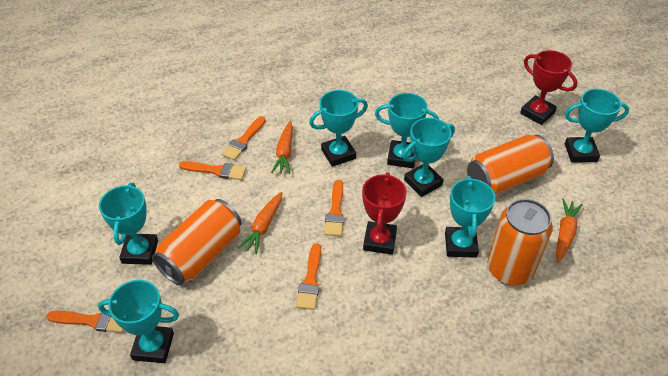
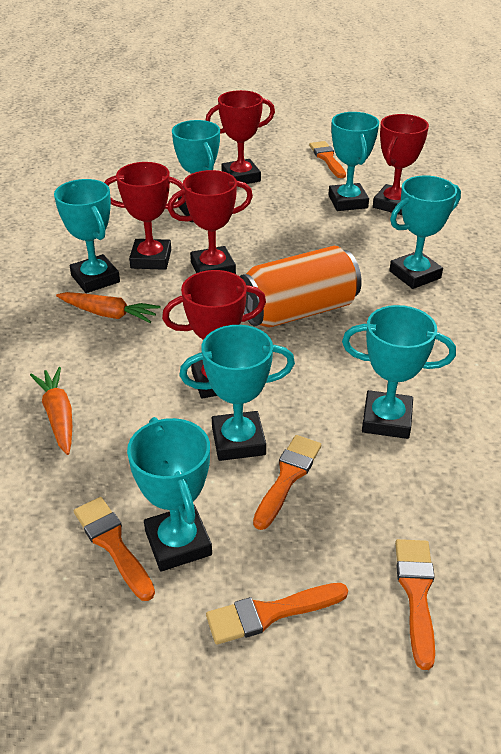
orange can: 3 -> 1
orange carrot: 3 -> 2
red trophy: 2 -> 5

